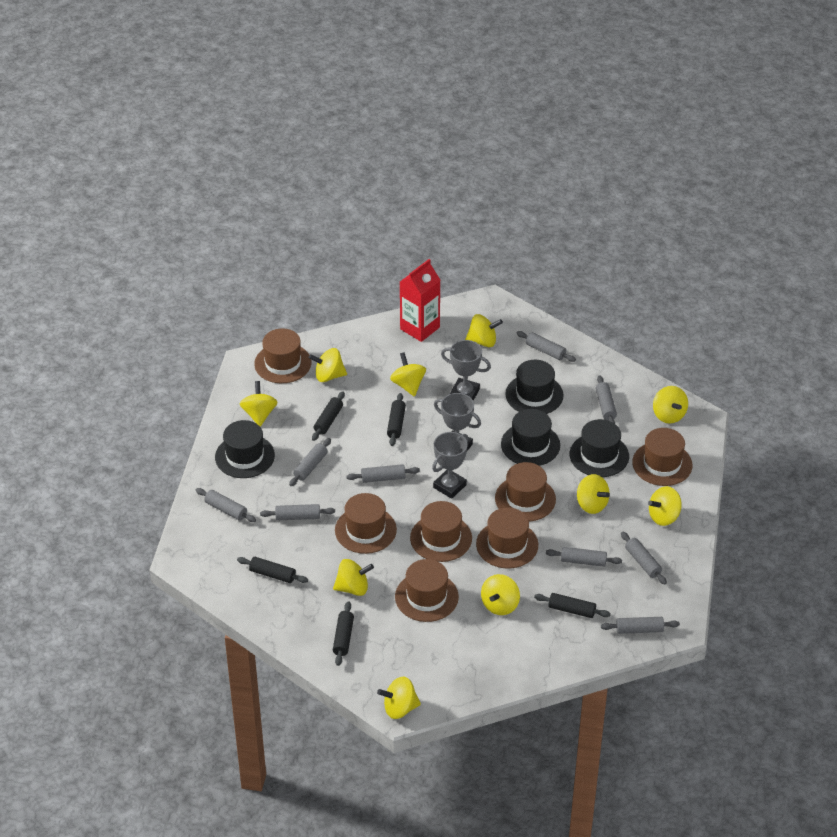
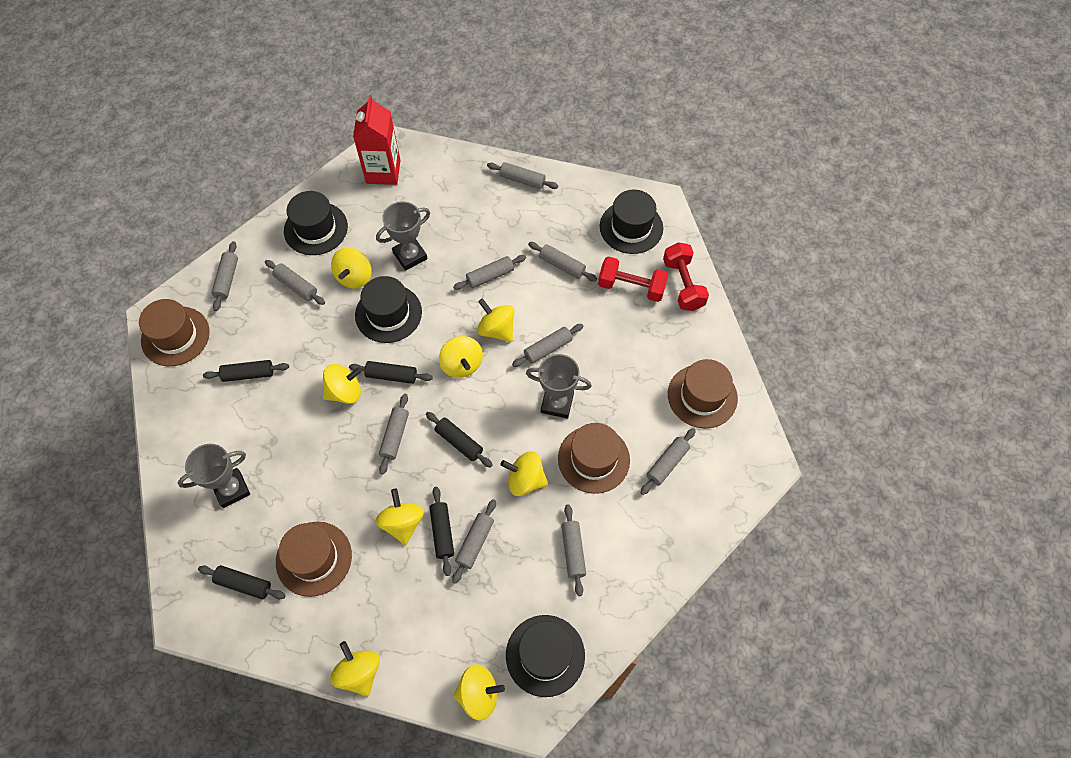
brown hat: 7 -> 4
grey rolling pin: 9 -> 10
red dumbbell: 0 -> 2
yellow spinning top: 10 -> 8

